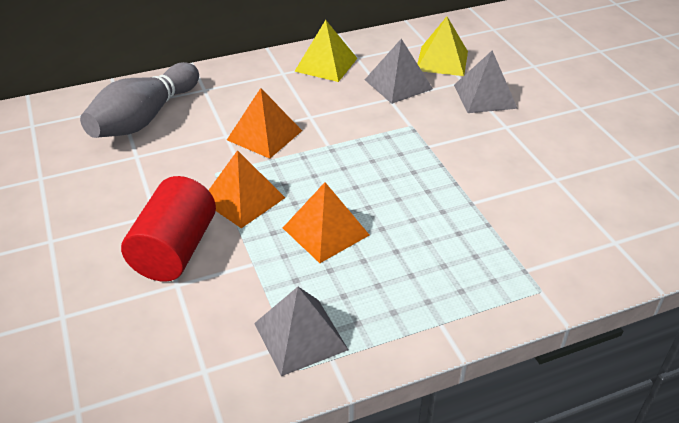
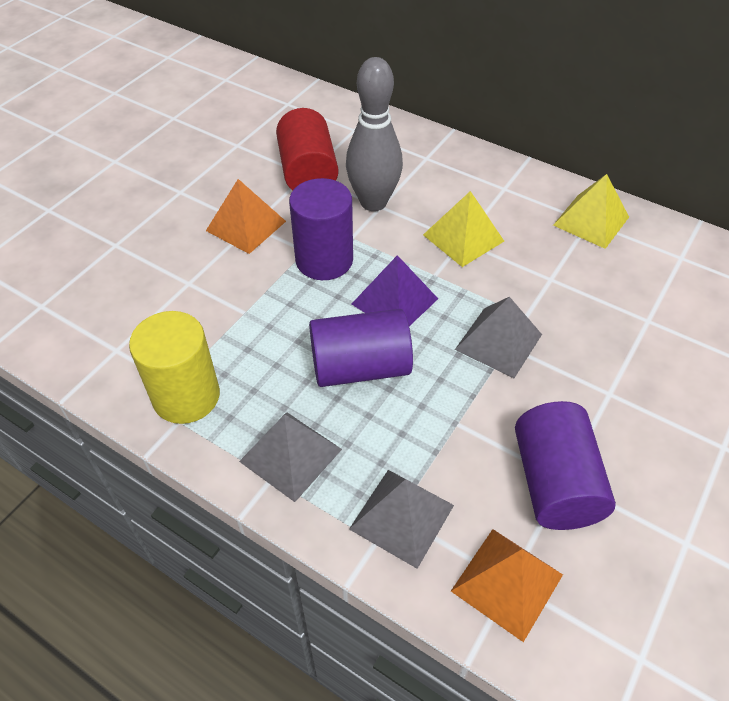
orange pyramid: 3 -> 2
purple cylinder: 0 -> 3
purple pyramid: 0 -> 1
yellow cylinder: 0 -> 1

